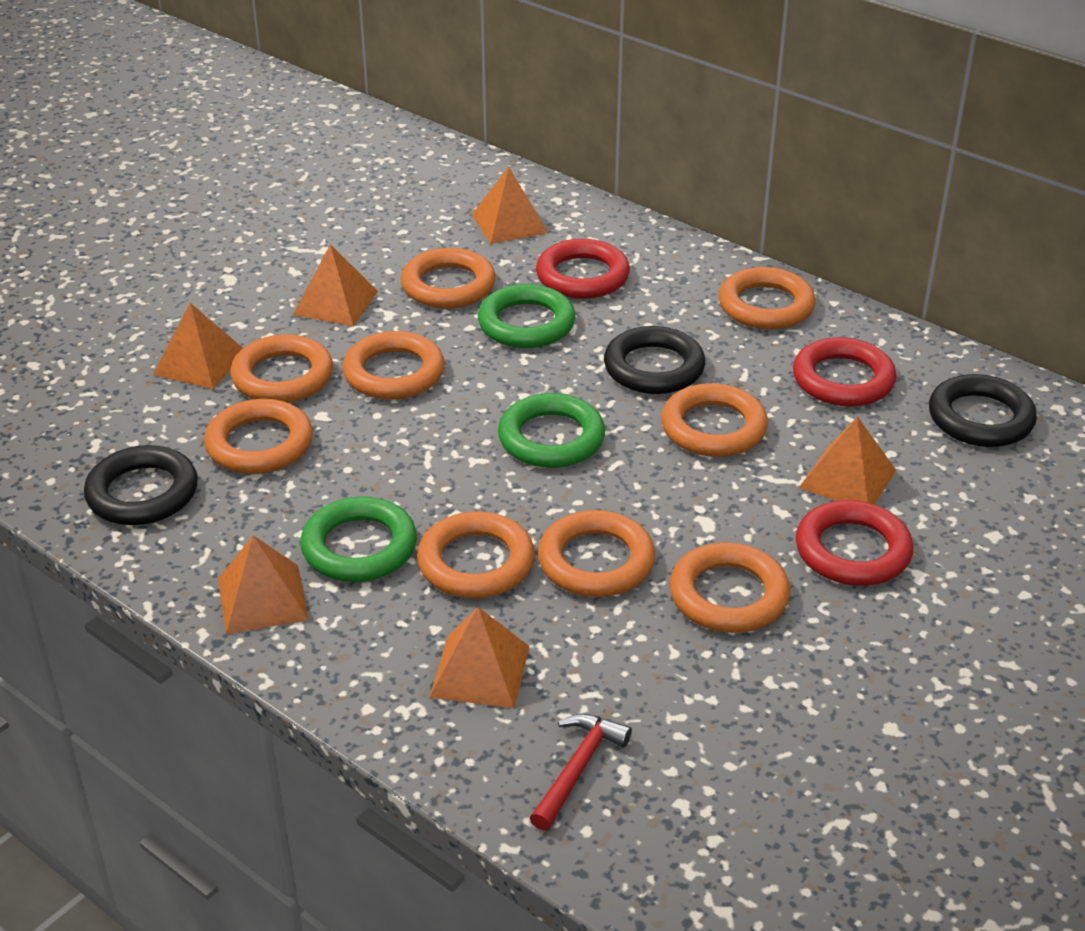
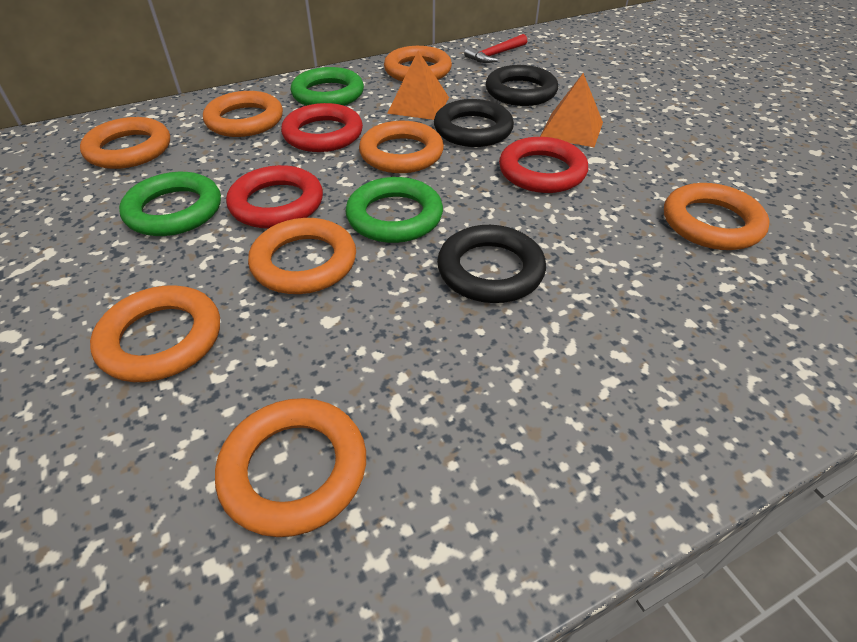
orange pyramid: 6 -> 2
orange ring: 9 -> 8

